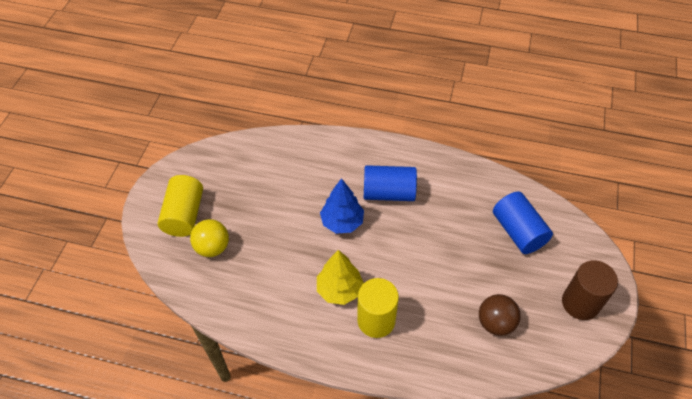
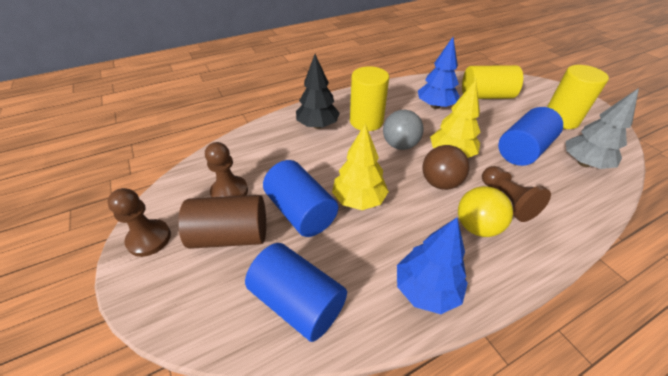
black tree: 0 -> 1
blue cylinder: 2 -> 3
blue tree: 1 -> 2
brown pawn: 0 -> 3
grey ball: 0 -> 1
grey tree: 0 -> 1
yellow cylinder: 2 -> 3
yellow tree: 1 -> 2

